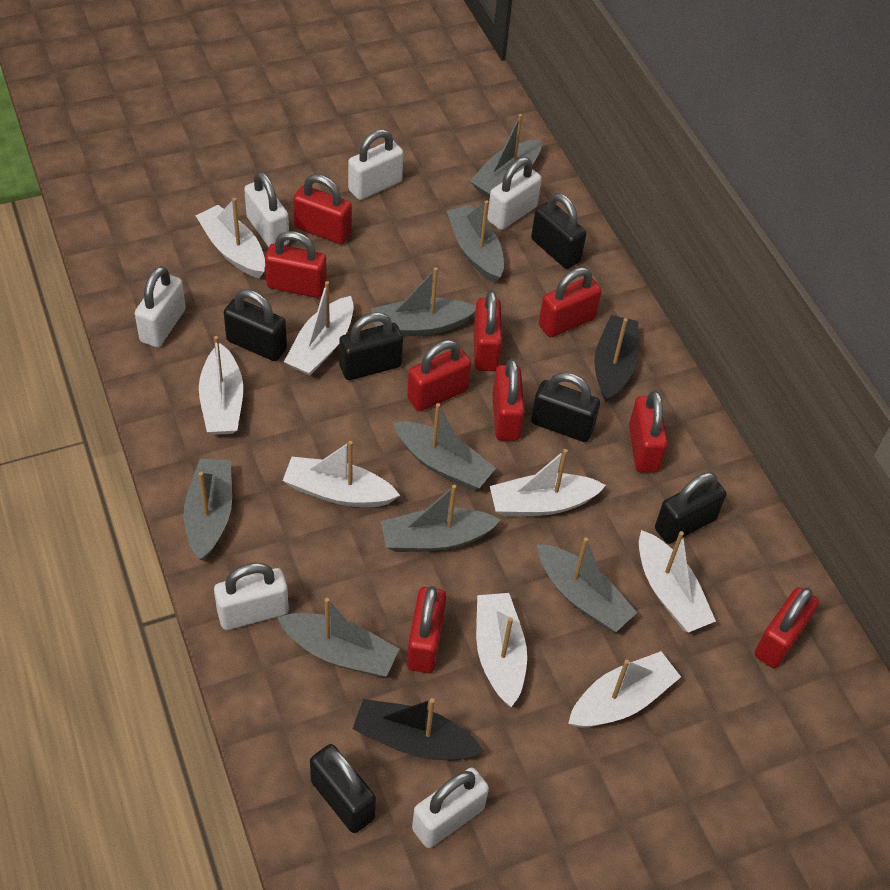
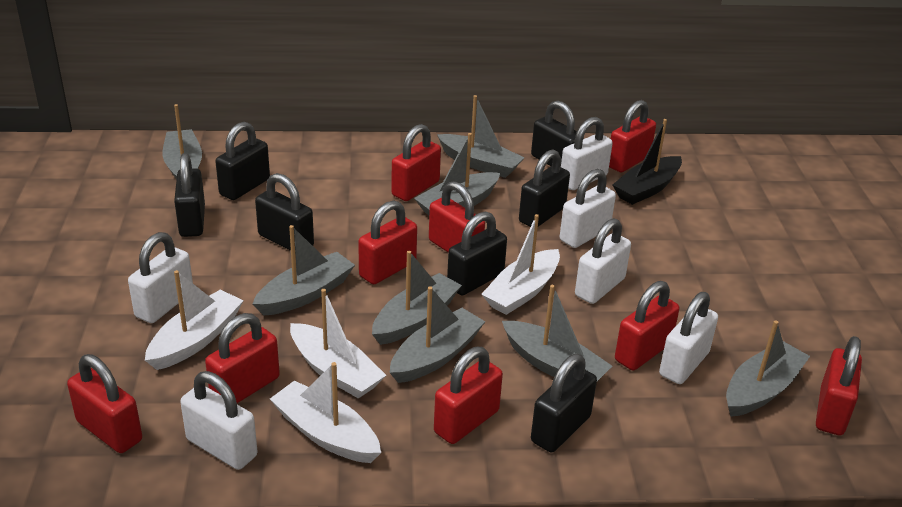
black boat: 2 -> 1
black padlock: 6 -> 7
white boat: 8 -> 4

